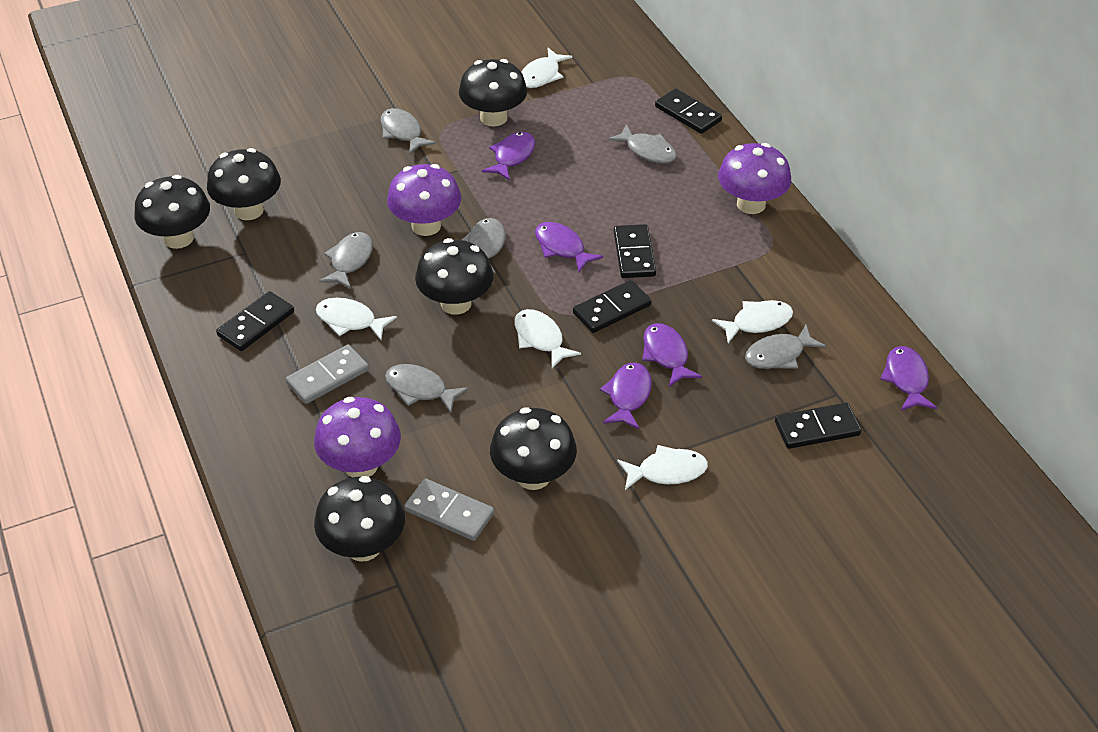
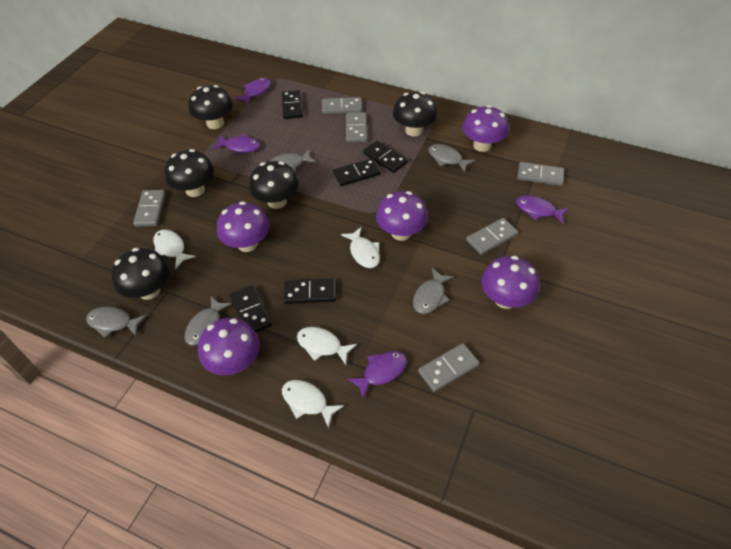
black mushroom: 6 -> 5
grey domino: 2 -> 6
grey fish: 6 -> 5
purple fish: 5 -> 4
purple mushroom: 3 -> 5
white fish: 5 -> 4

